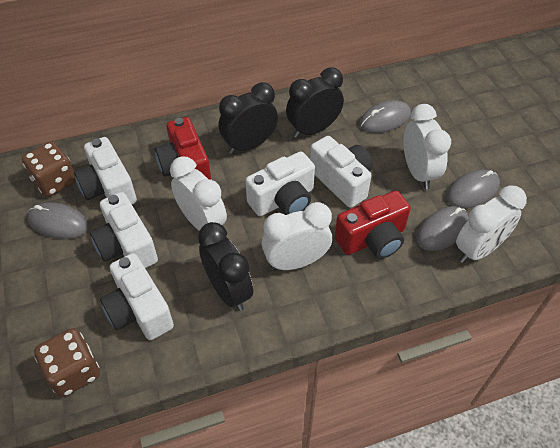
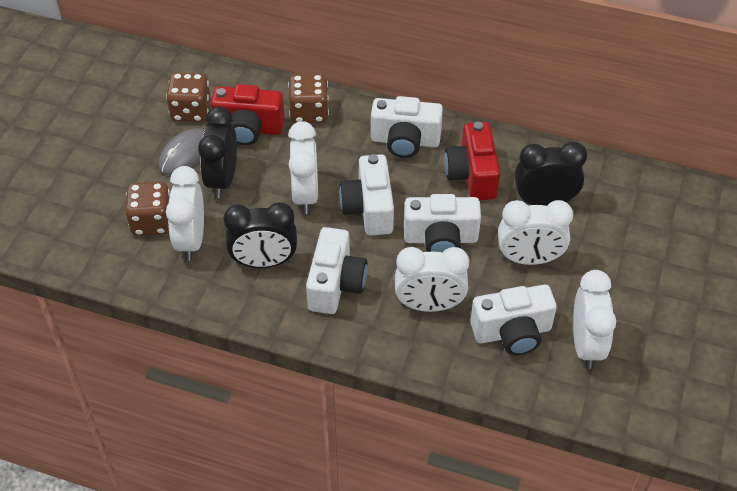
brown dice: 2 -> 3
grey mouse: 4 -> 1
white clock: 4 -> 5

